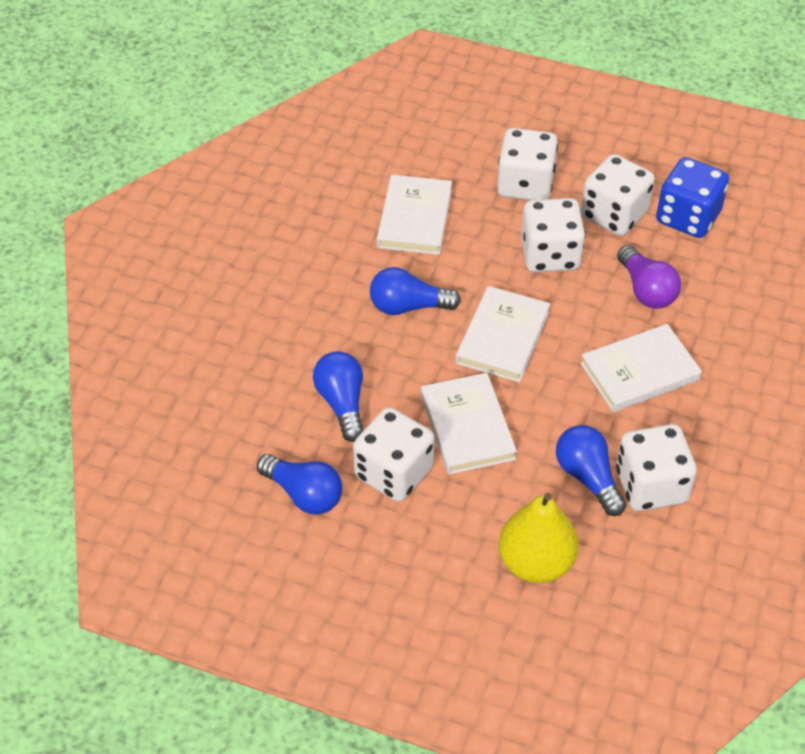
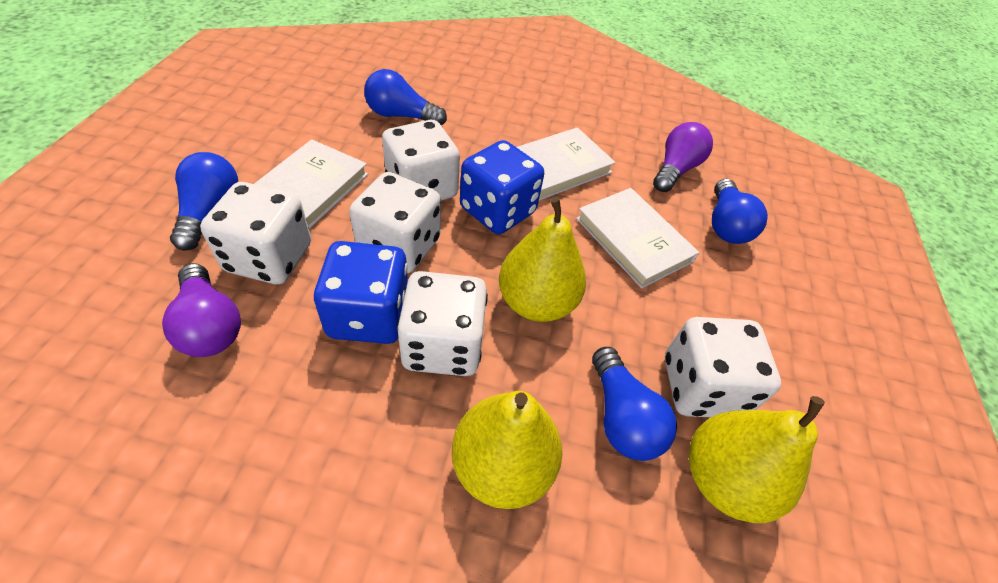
blue dice: 1 -> 2
purple light bulb: 1 -> 2
white book: 4 -> 3
yellow pear: 1 -> 3

